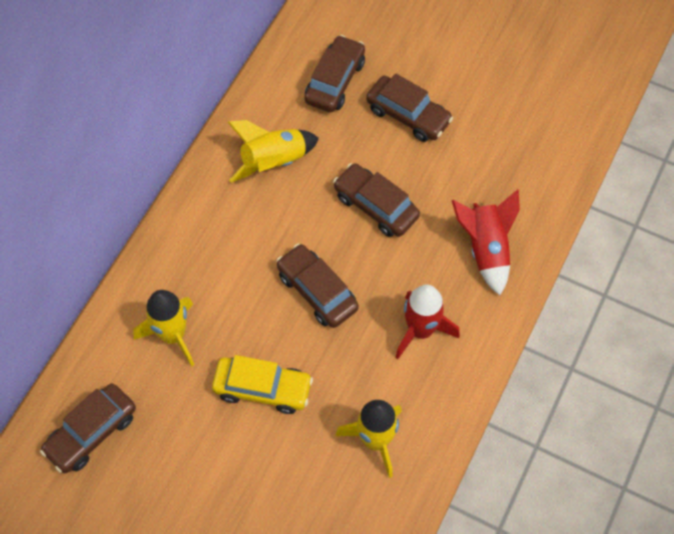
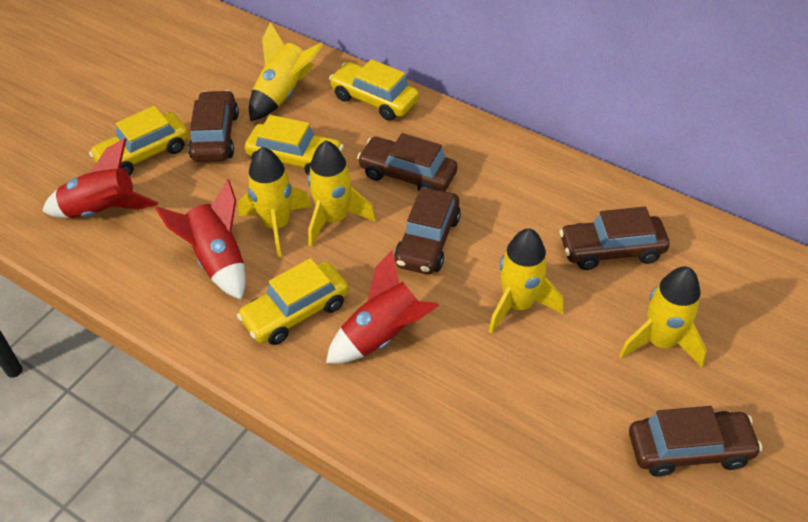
red rocket: 2 -> 3
yellow car: 1 -> 4
yellow rocket: 3 -> 5

